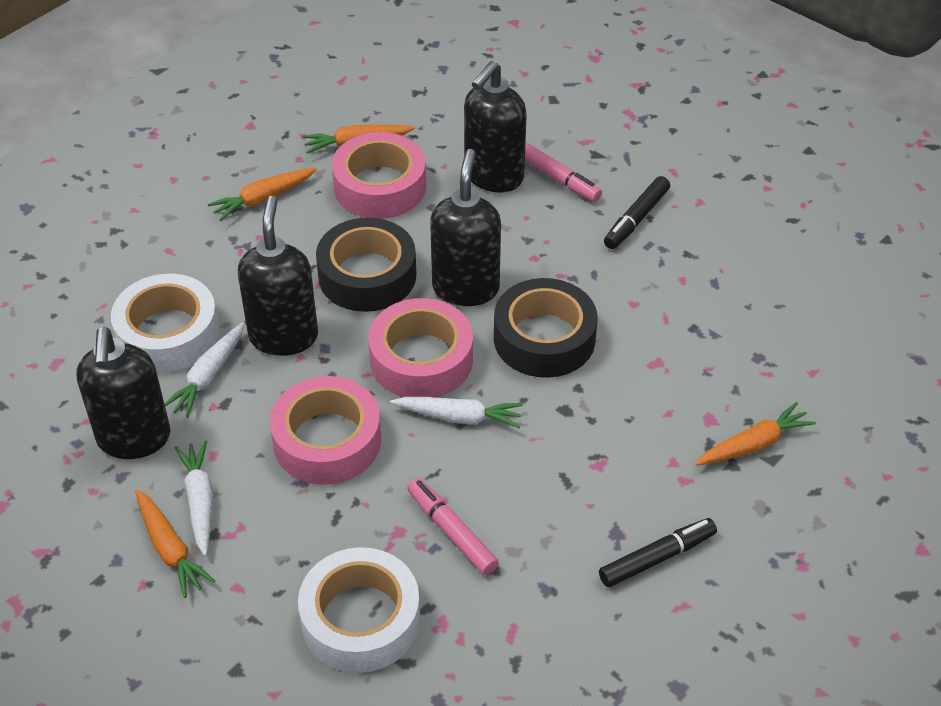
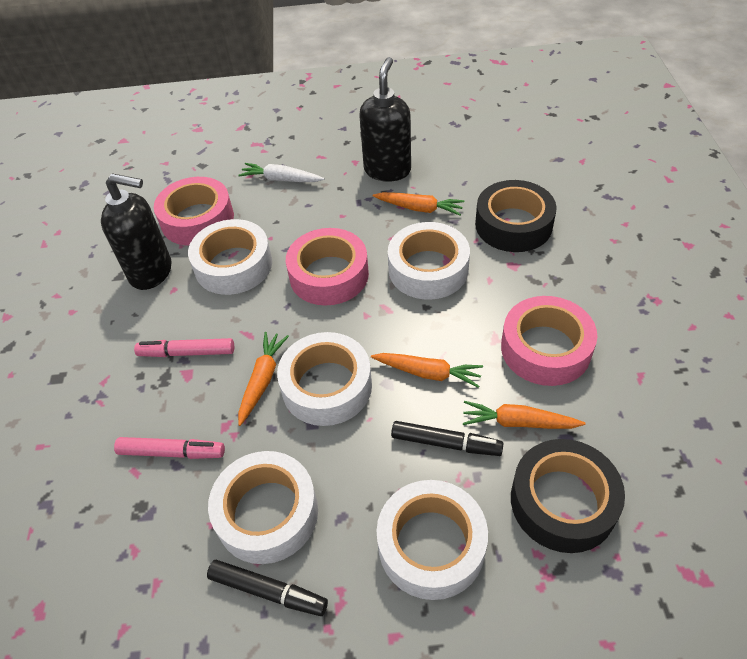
black soap dispenser: 4 -> 2
white carrot: 3 -> 1
white tape: 2 -> 5

